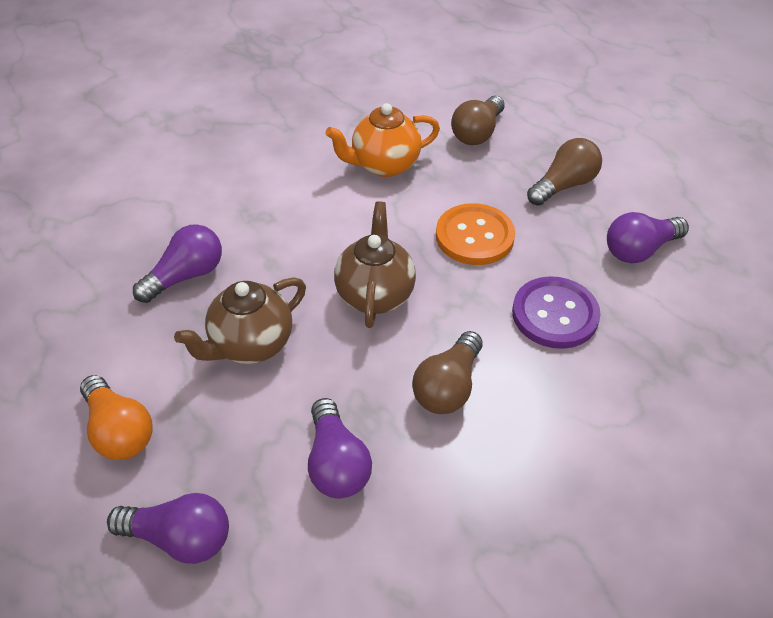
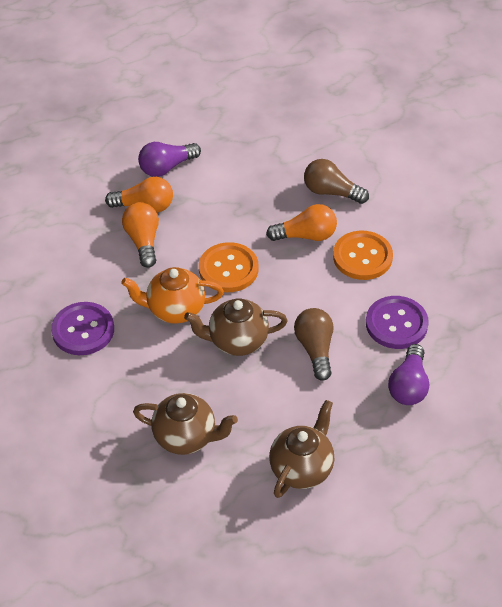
brown light bulb: 3 -> 2
brown teapot: 2 -> 3
orange button: 1 -> 2
orange light bulb: 1 -> 3
purple button: 1 -> 2
purple light bulb: 4 -> 2

